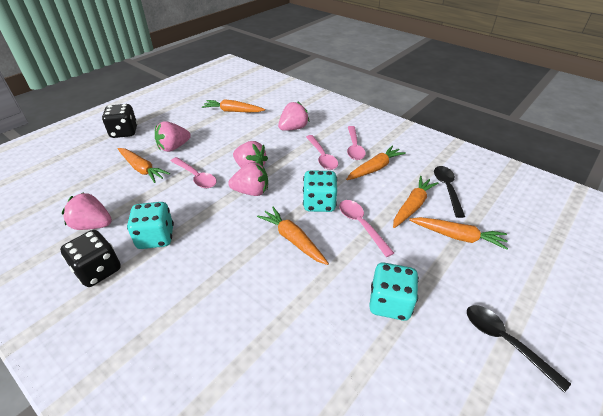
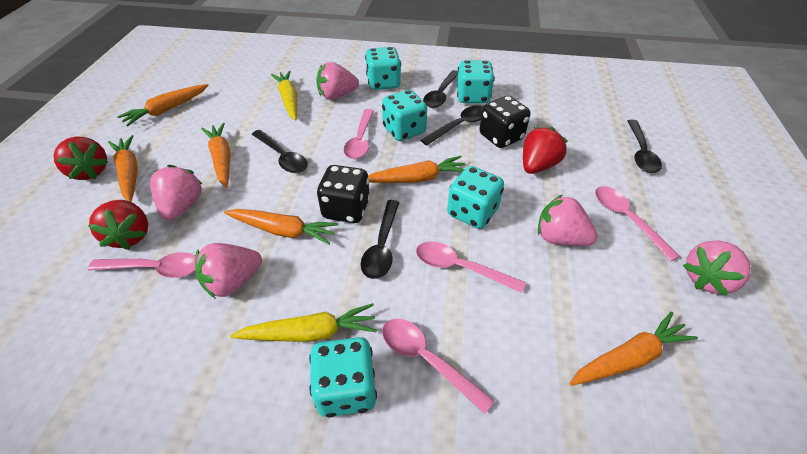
black spoon: 2 -> 5
pink spoon: 4 -> 5
red strawberry: 0 -> 3
turquoise dice: 3 -> 5
yellow carrot: 0 -> 2

